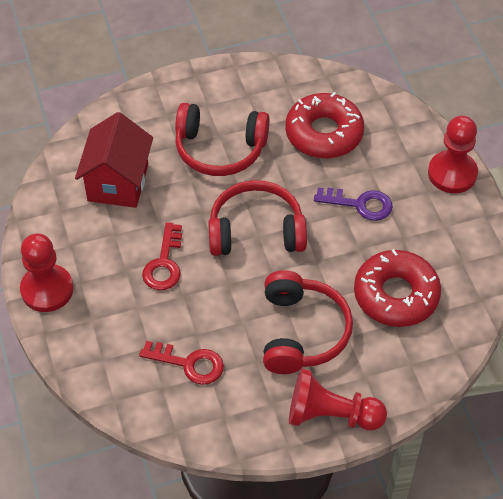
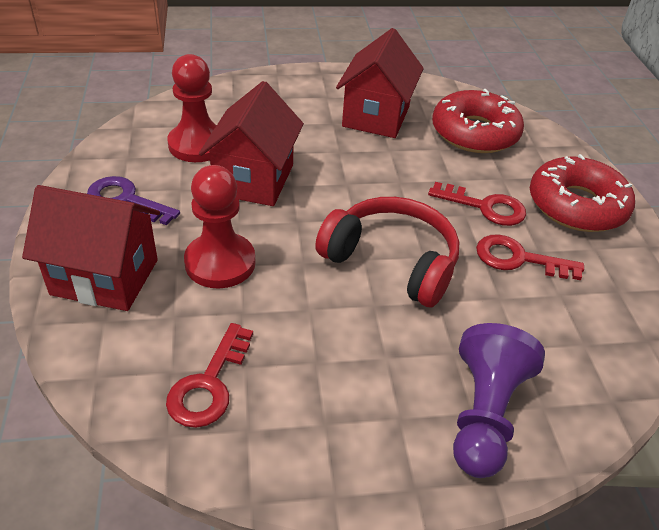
purple pawn: 0 -> 1
red headphones: 3 -> 1
red house: 1 -> 3
red key: 2 -> 3
red pawn: 3 -> 2

